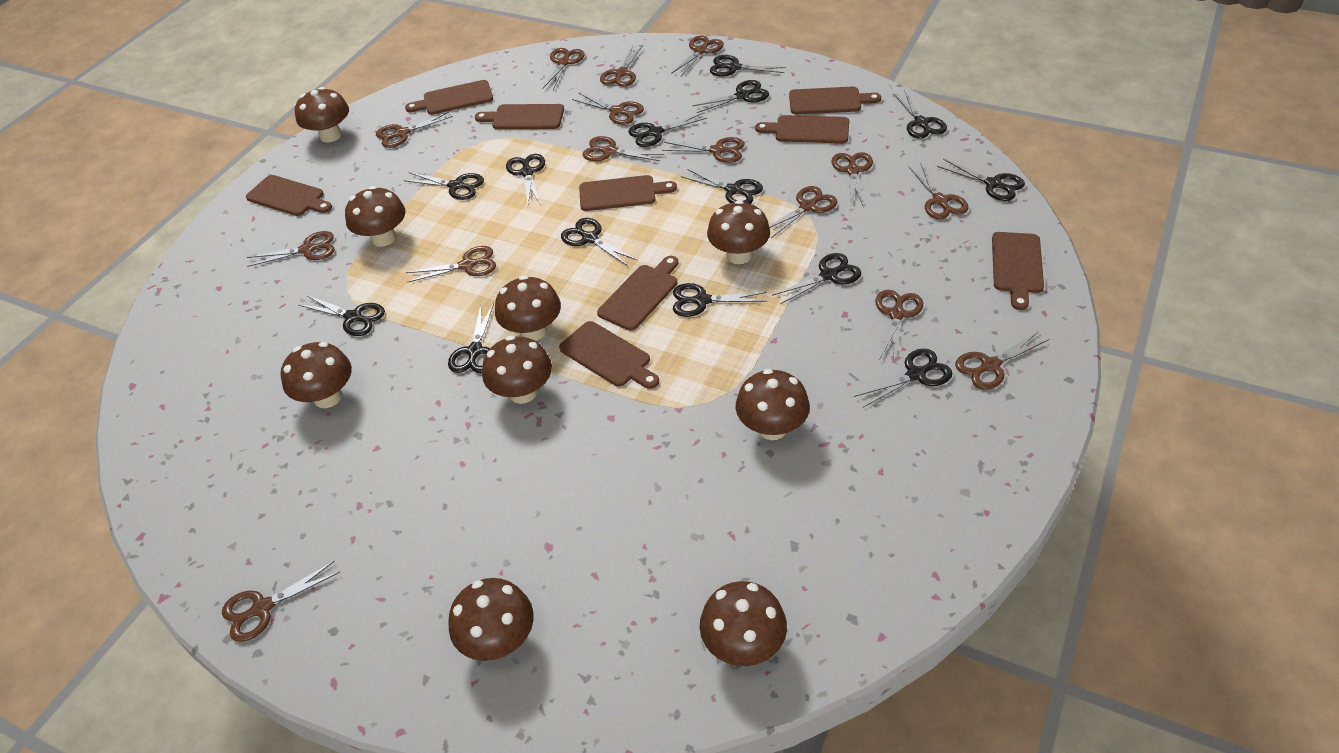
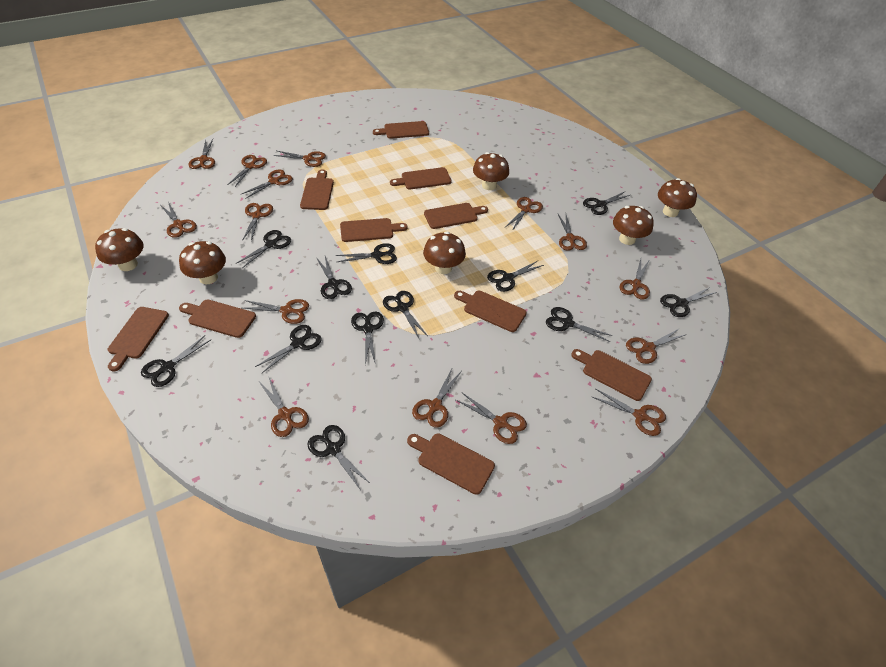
black scissors: 14 -> 12
brown cutting board: 9 -> 10
brown mushroom: 9 -> 6

